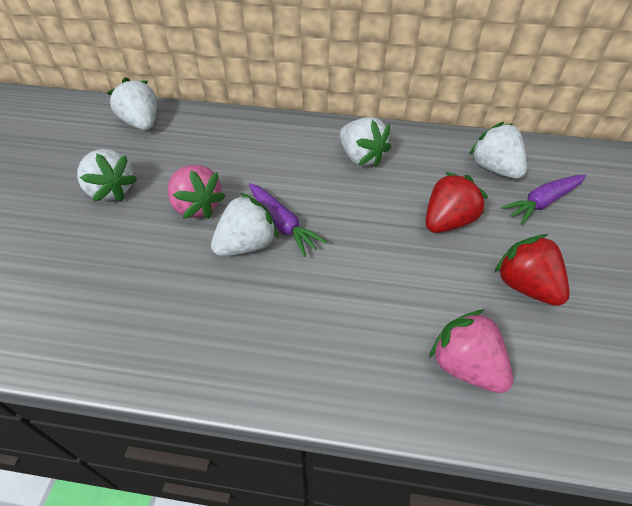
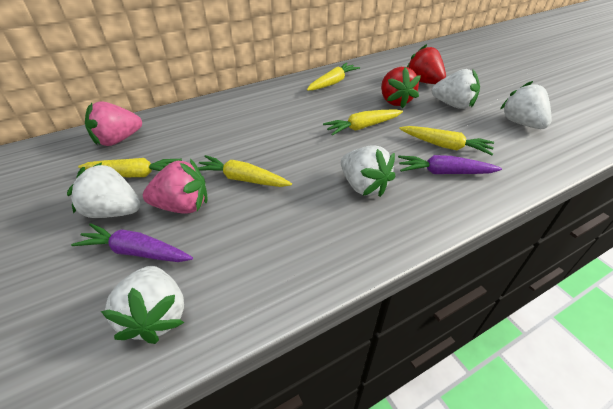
yellow carrot: 0 -> 5

